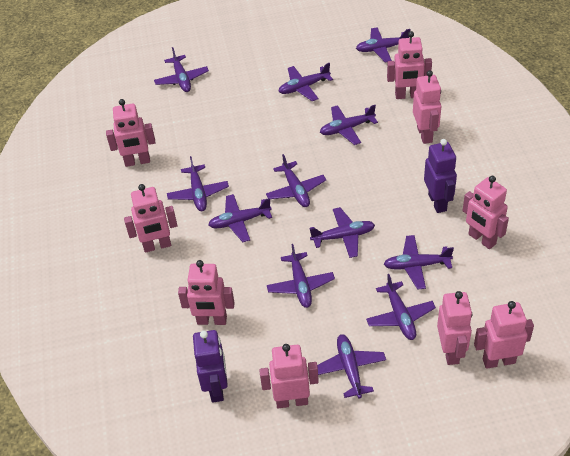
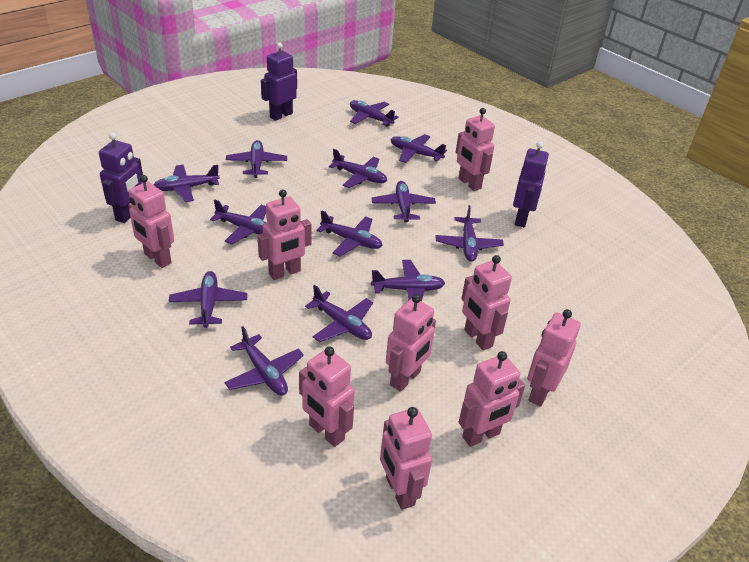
purple plane: 12 -> 13
purple robot: 2 -> 3

